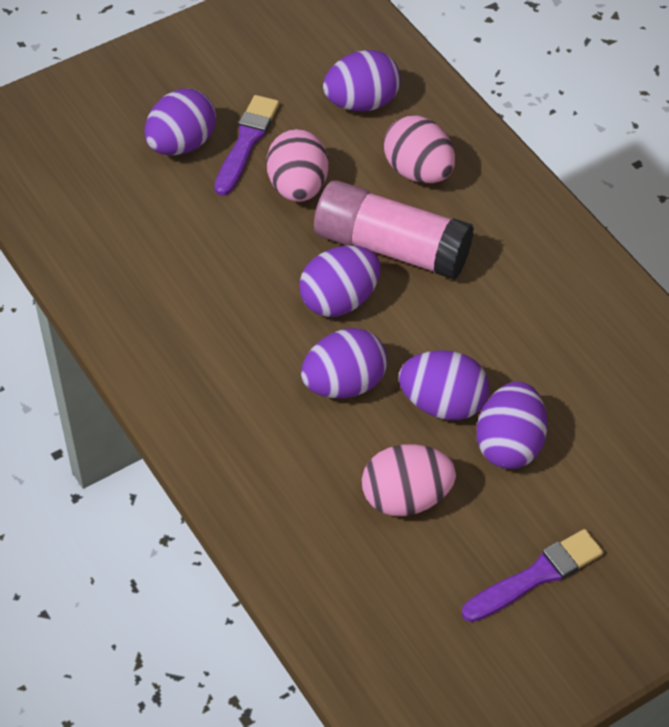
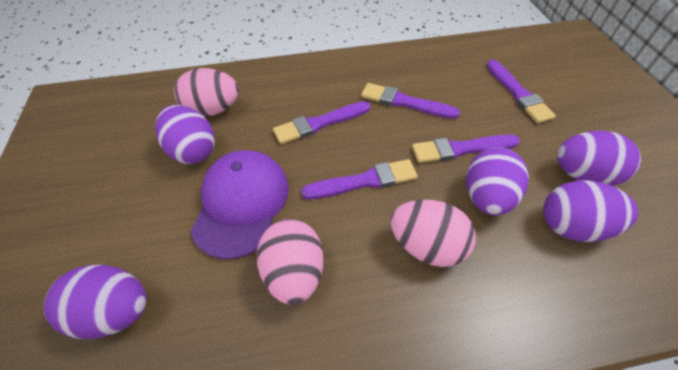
pink glue stick: 1 -> 0
purple brush: 2 -> 5
purple cap: 0 -> 1
purple egg: 6 -> 5

